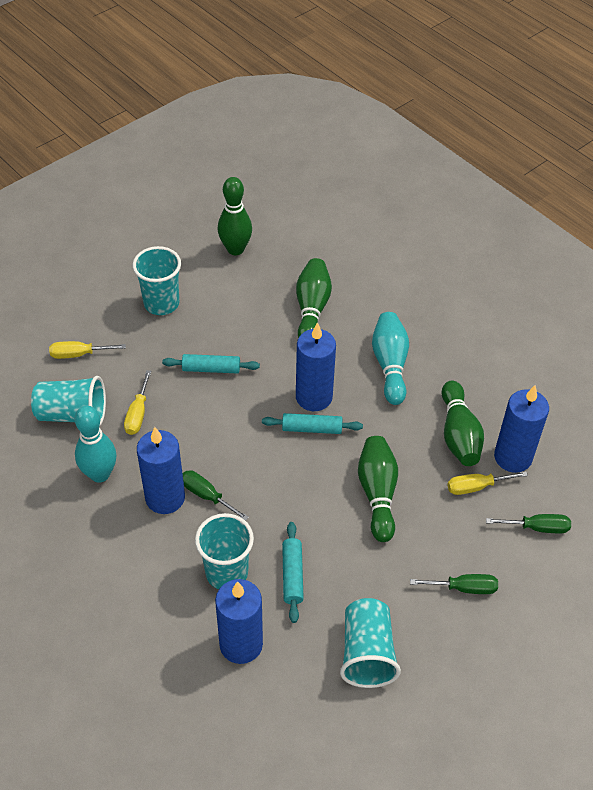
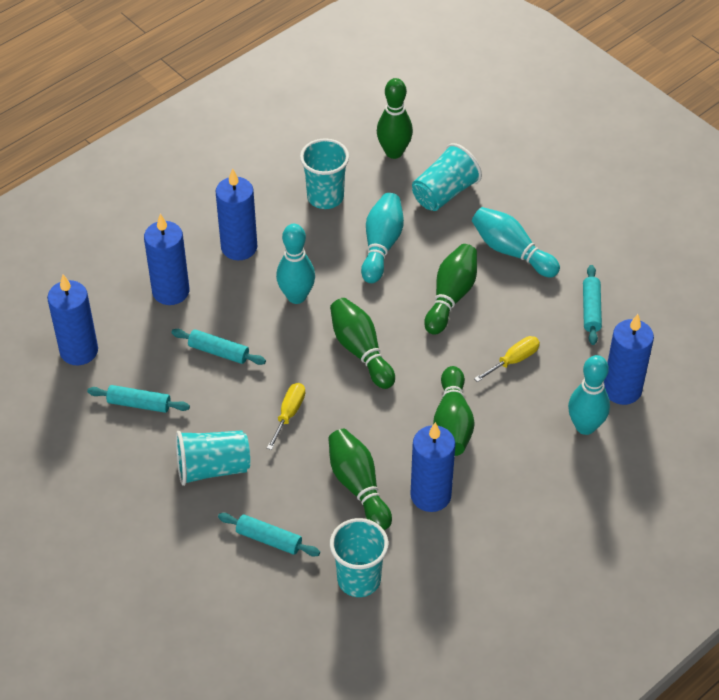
blue candle: 4 -> 5
green bowling pin: 4 -> 5
green screwdriver: 3 -> 0
turquoise bowling pin: 2 -> 4
turquoise rolling pin: 3 -> 4
yellow screwdriver: 3 -> 2

